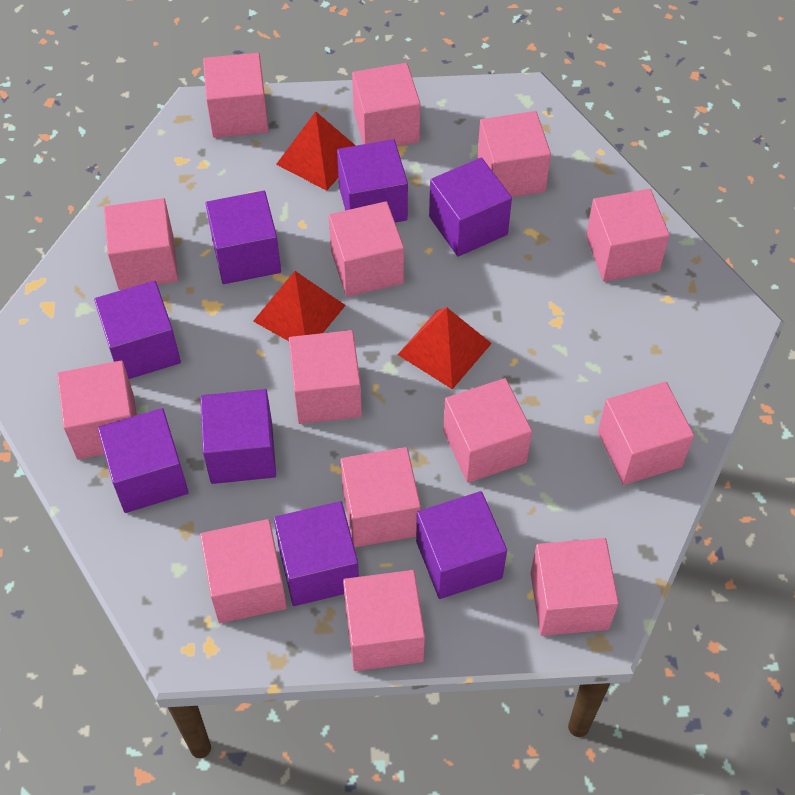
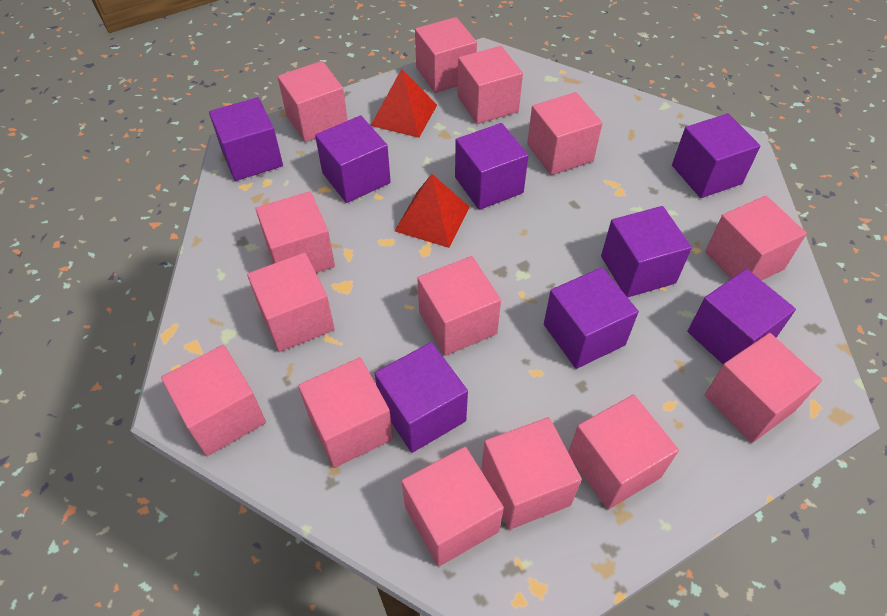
red pyramid: 3 -> 2

